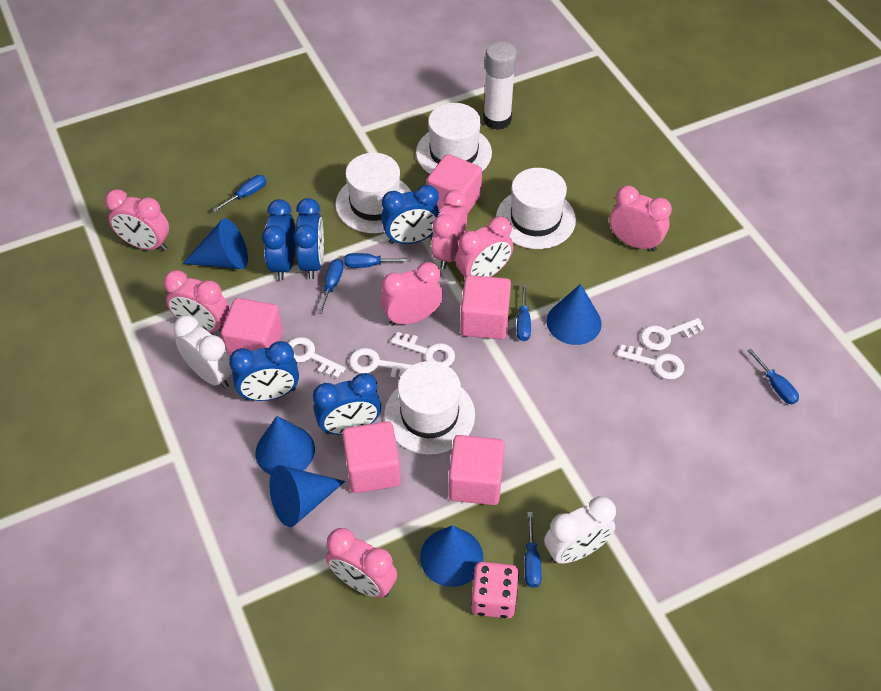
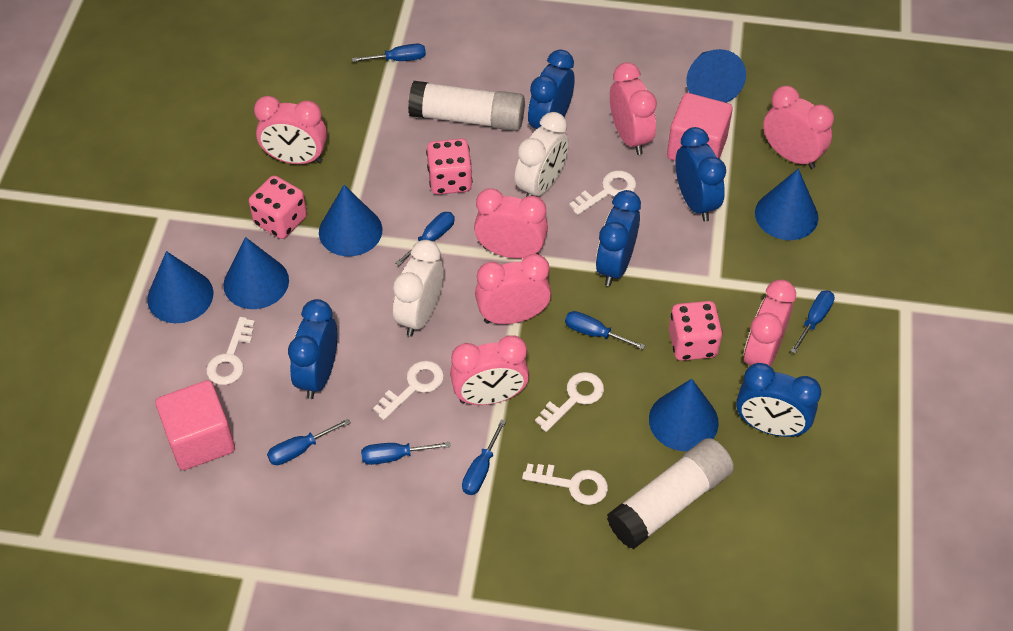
blue cone: 5 -> 6
blue screwdriver: 6 -> 7
pink cube: 5 -> 2
pink dice: 1 -> 3
white glue stick: 1 -> 2
white hat: 4 -> 0

